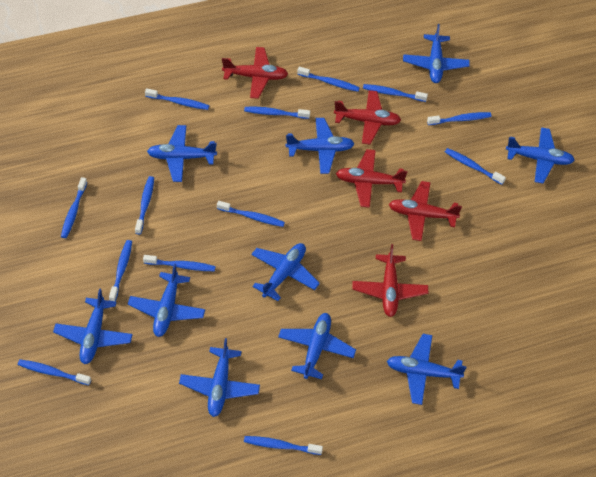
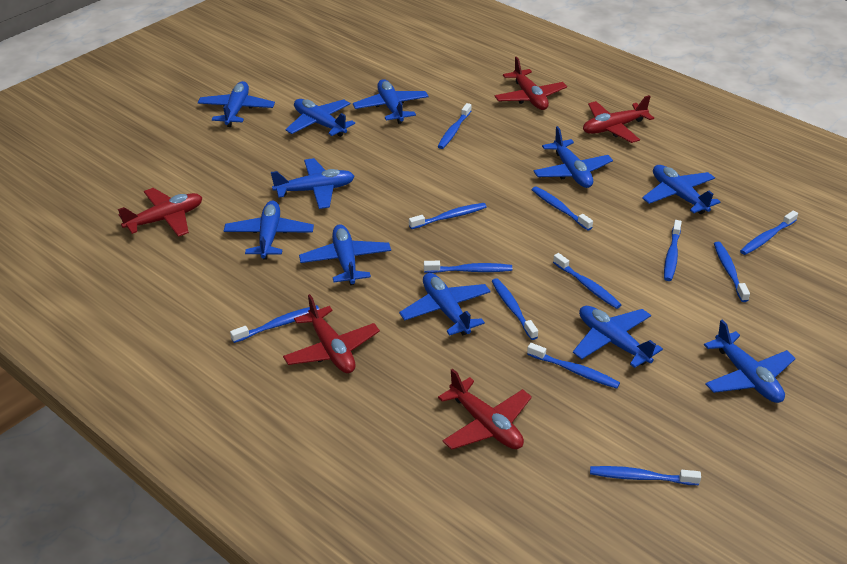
blue plane: 10 -> 11
blue toothbrush: 13 -> 12

